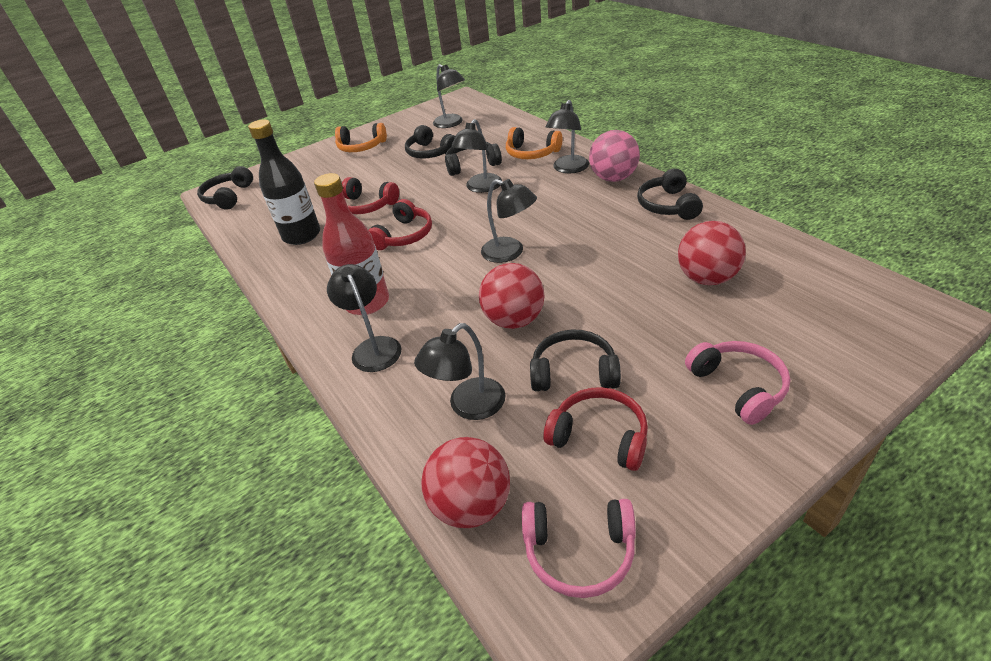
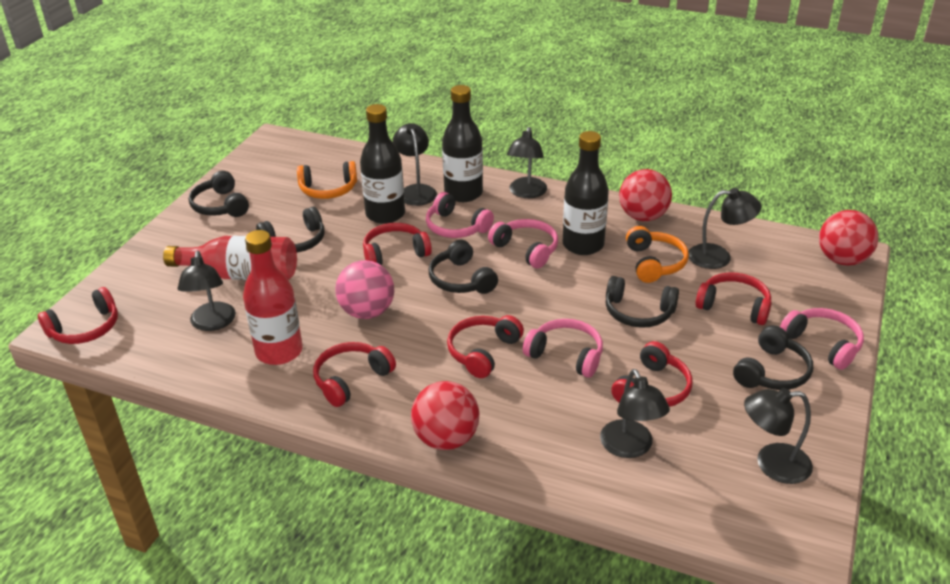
black bottle: 1 -> 3
pink headphones: 2 -> 4
red bottle: 1 -> 2
red headphones: 3 -> 6

